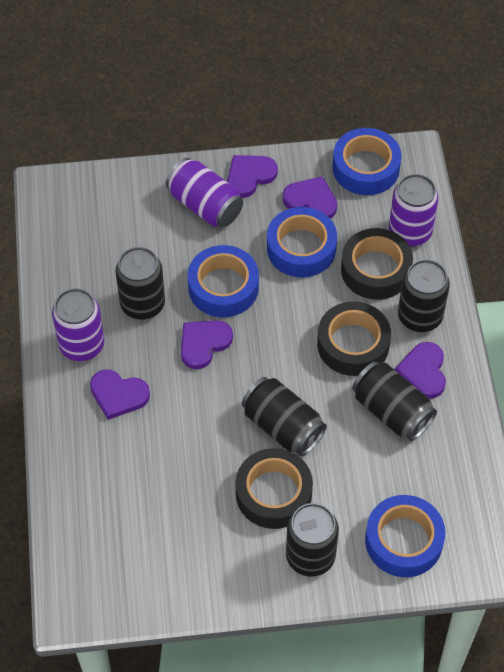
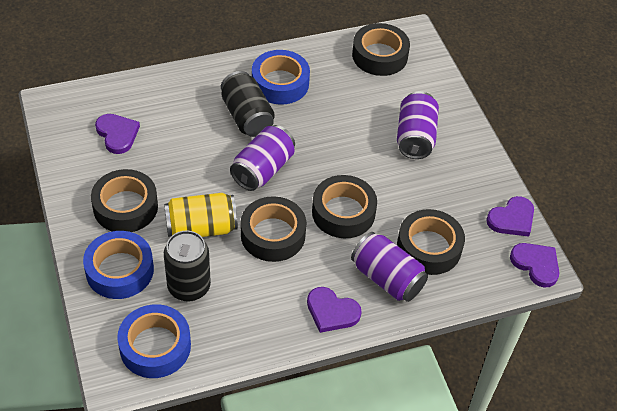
black can: 5 -> 2
black tape: 3 -> 5
blue tape: 4 -> 3
purple heart: 5 -> 4
yellow can: 0 -> 1

